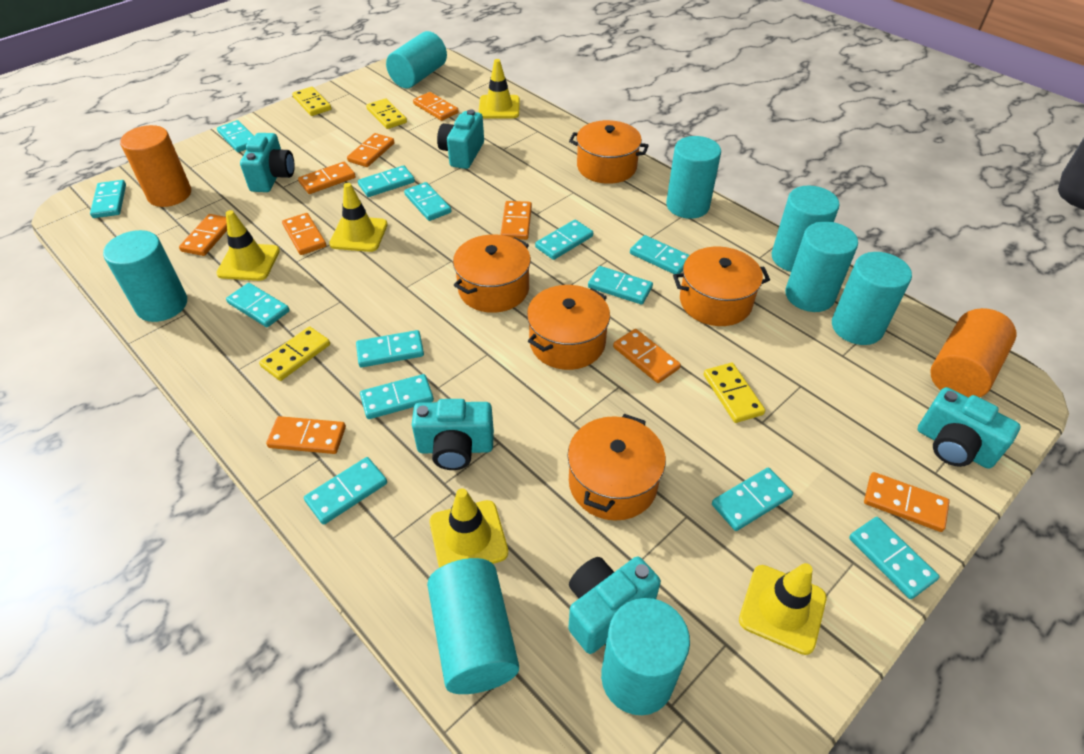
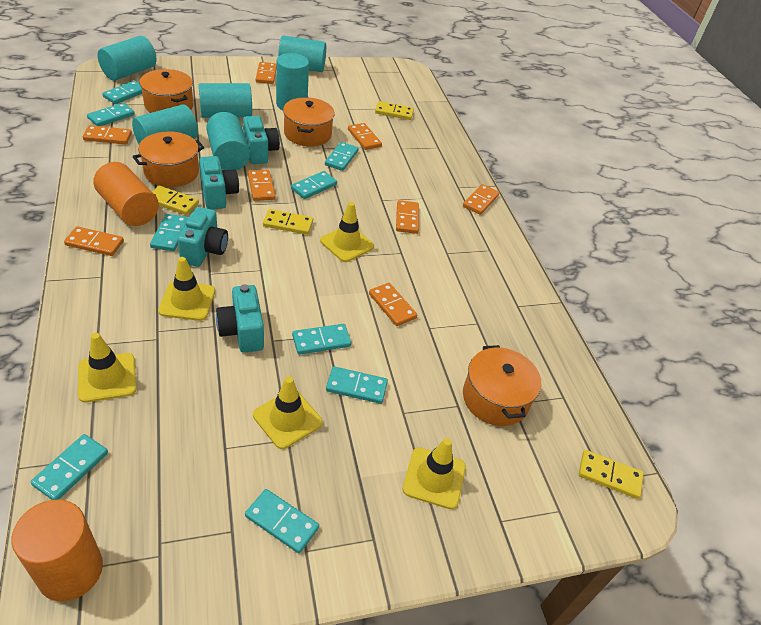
orange domino: 9 -> 8
orange pot: 5 -> 4
turquoise camera: 5 -> 4
turquoise cylinder: 8 -> 6
turquoise domino: 13 -> 9

